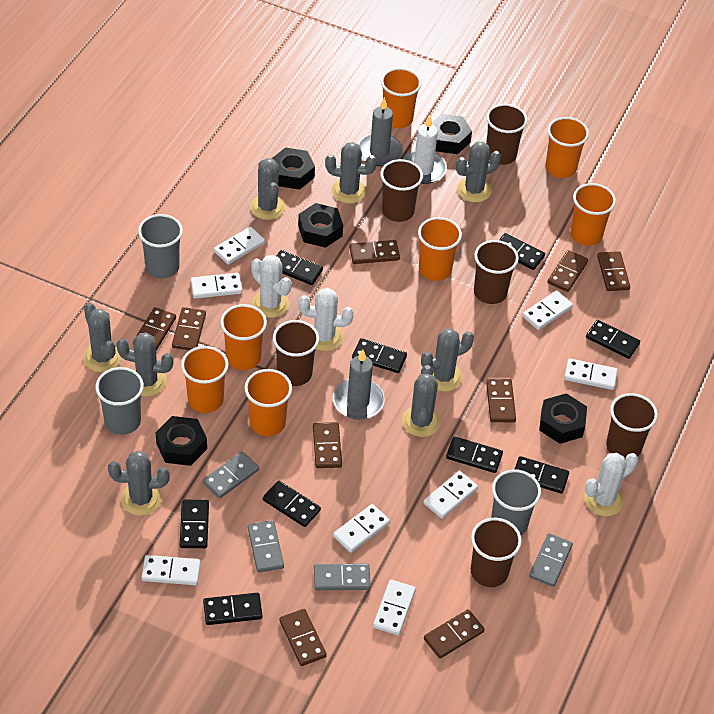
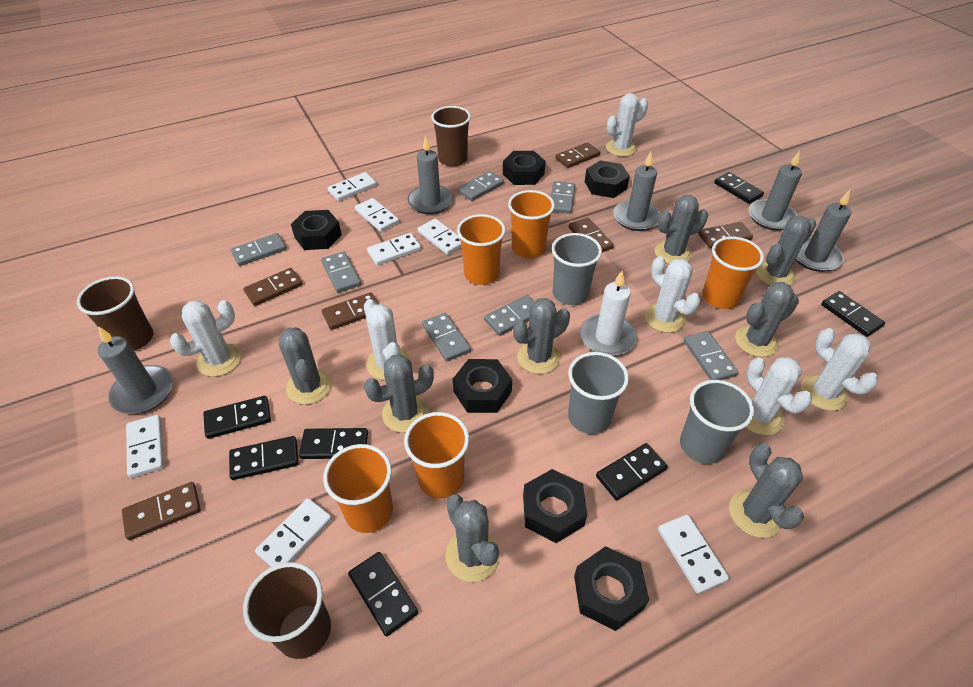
black domino: 9 -> 7
black nut: 5 -> 6
brown cup: 6 -> 3
brown domino: 9 -> 6
grey candle: 2 -> 5
grey domino: 4 -> 7
orange cup: 7 -> 5
white cactus: 3 -> 6
white domino: 8 -> 7

